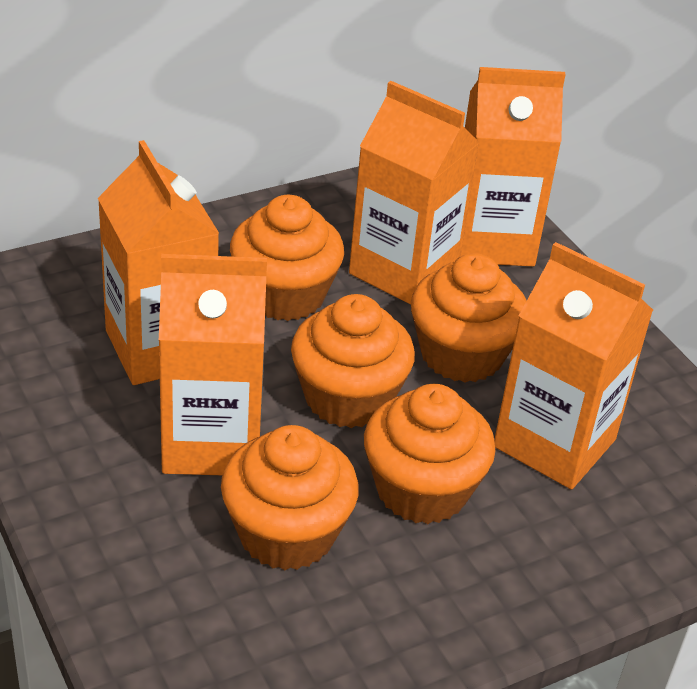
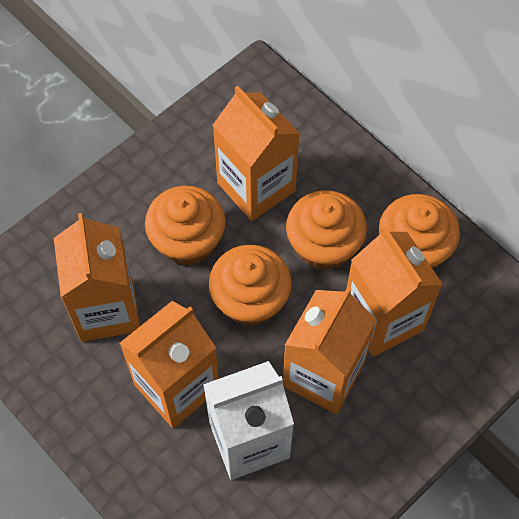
orange cupcake: 5 -> 4
white carton: 0 -> 1

